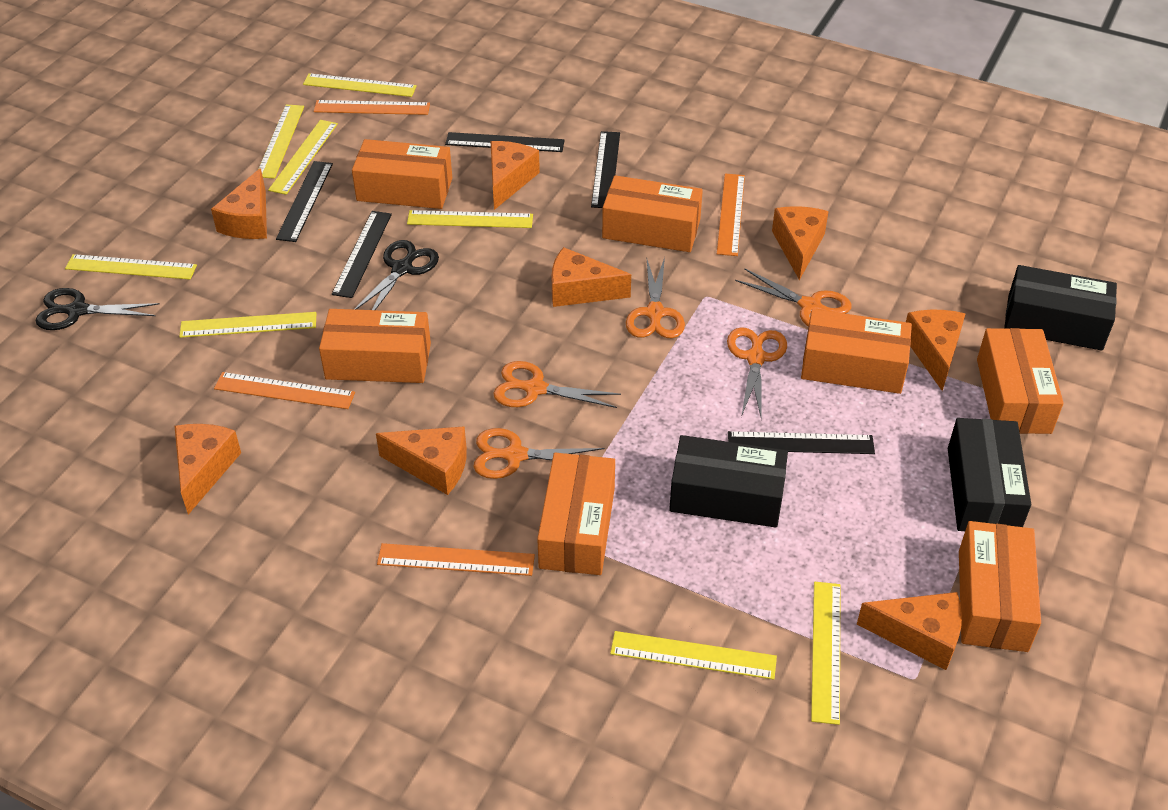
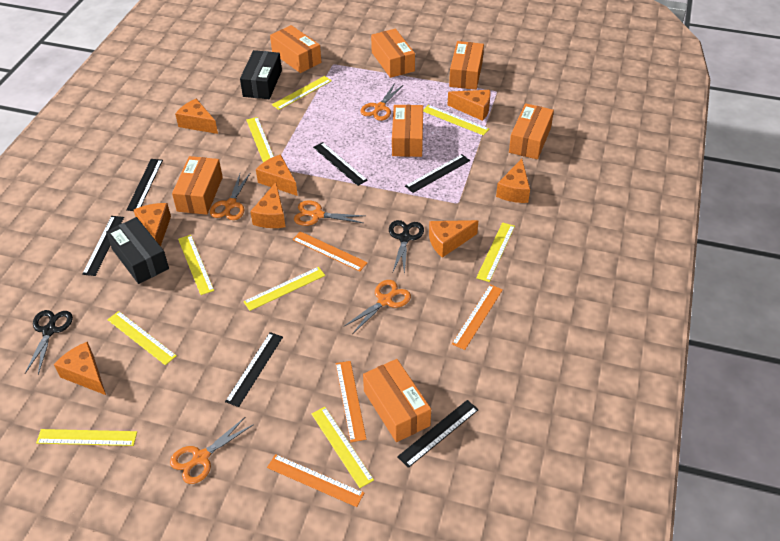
black box: 3 -> 2
black ruler: 5 -> 6
yellow ruler: 8 -> 9

